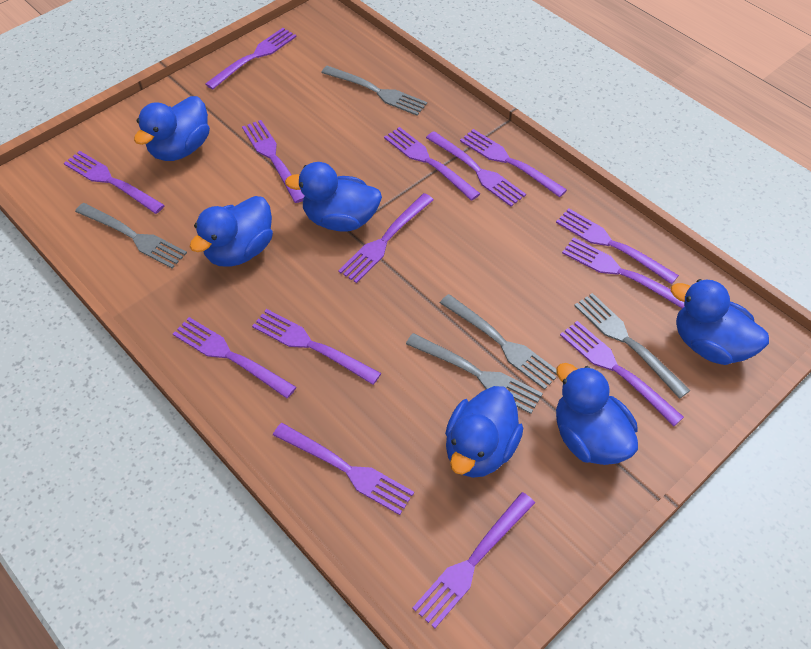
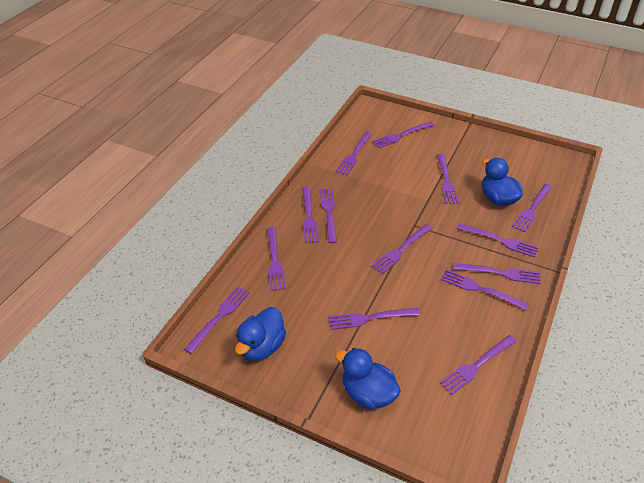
blue duck: 6 -> 3
grey fork: 5 -> 0

